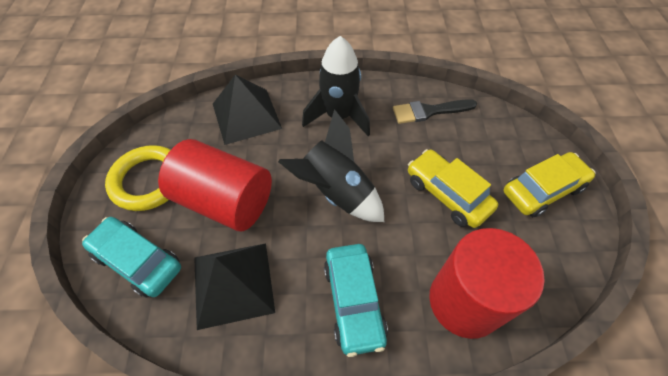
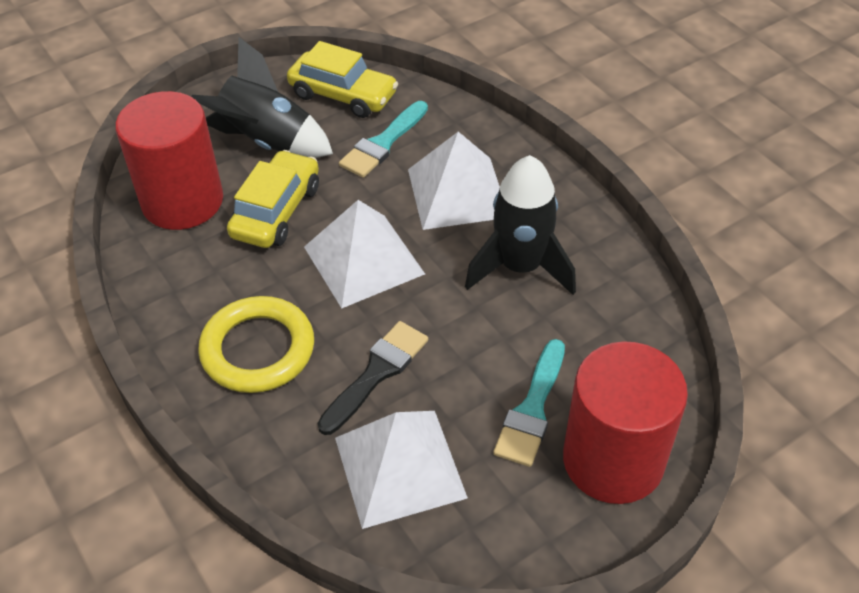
black pyramid: 2 -> 0
turquoise brush: 0 -> 2
turquoise car: 2 -> 0
white pyramid: 0 -> 3

